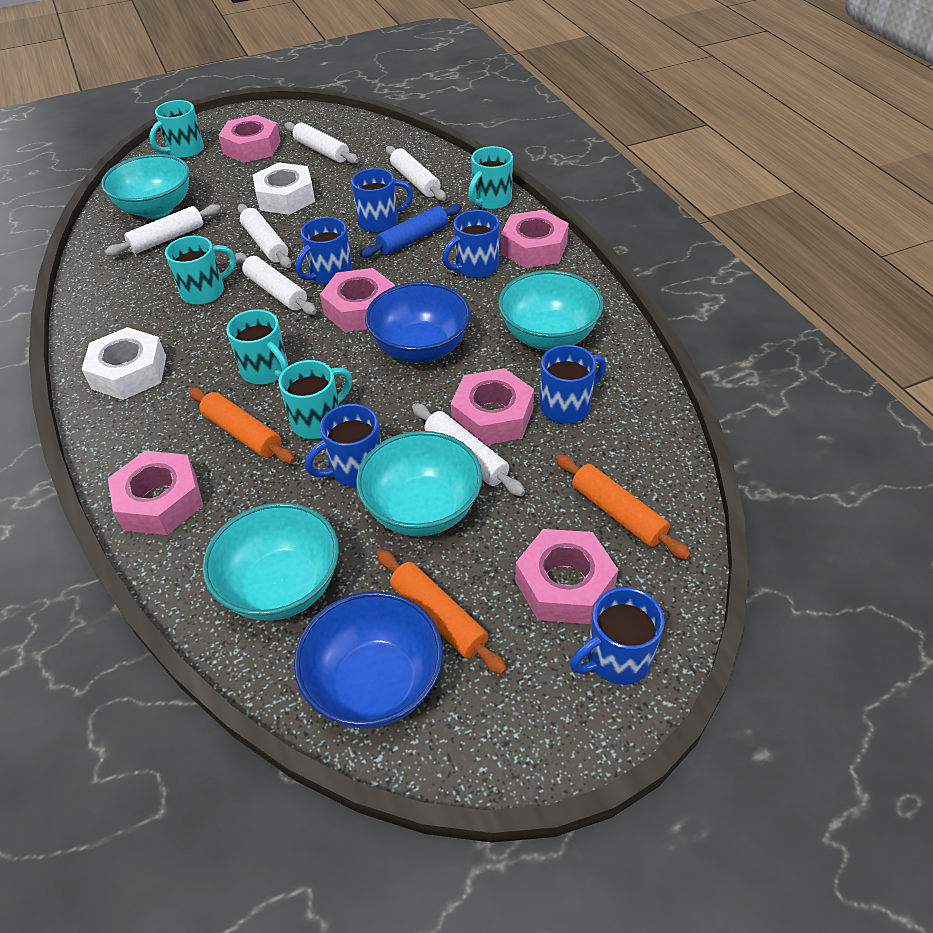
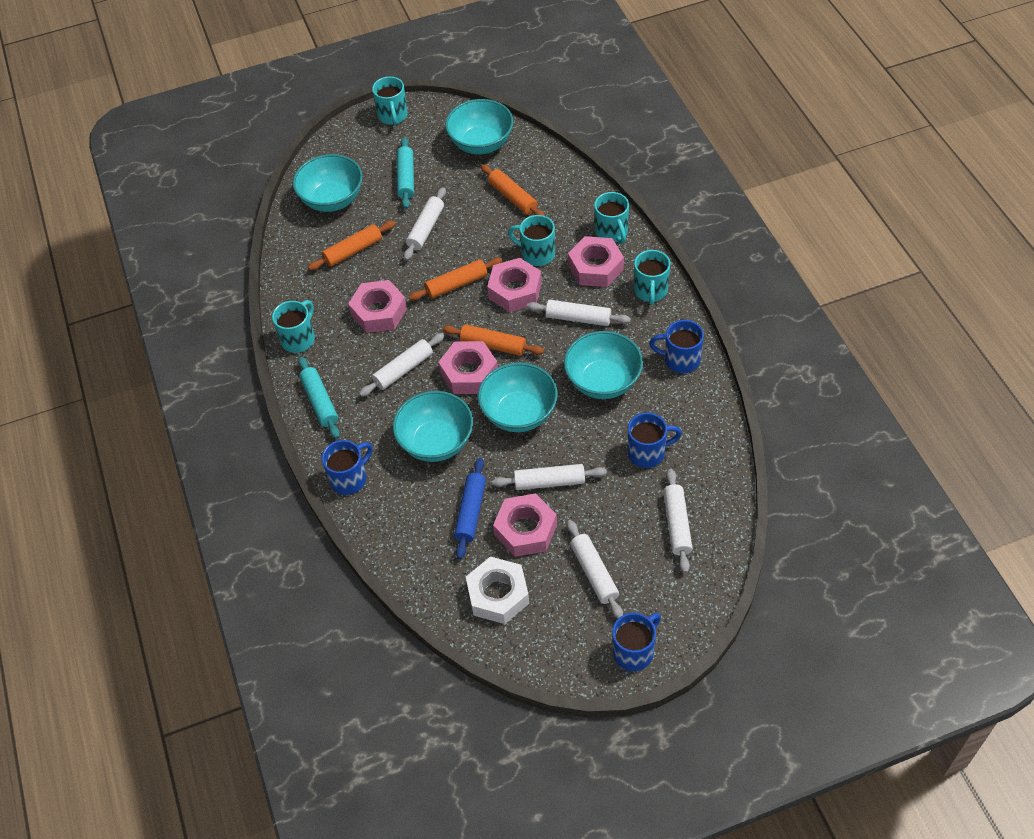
blue bowl: 2 -> 0
blue mug: 6 -> 4
orange rolling pin: 3 -> 4
pink nut: 6 -> 5
turquoise bowl: 4 -> 5
turquoise rolling pin: 0 -> 2
white nut: 2 -> 1

